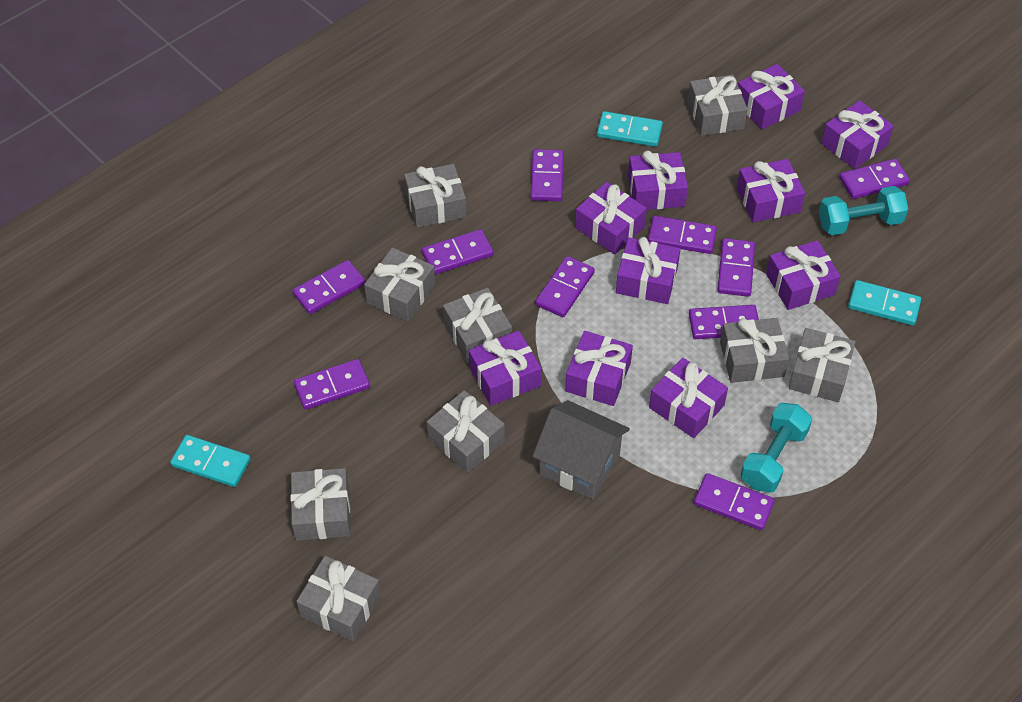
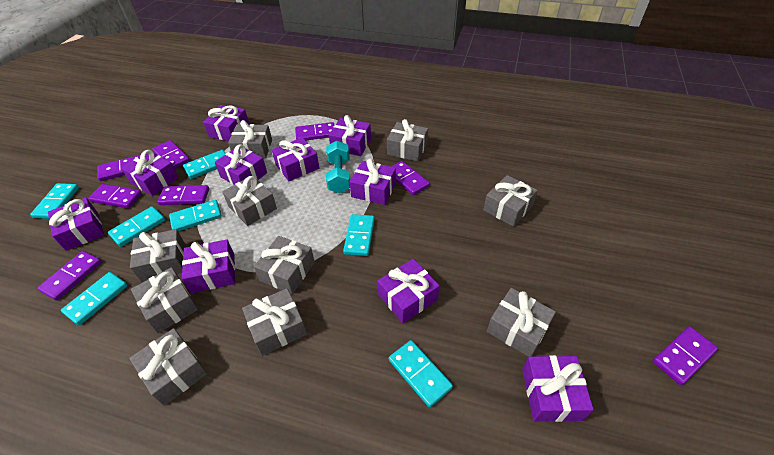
grey gift: 9 -> 10
grey house: 1 -> 0
purple domino: 10 -> 8
turquoise domino: 3 -> 7
turquoise dumbbell: 2 -> 1

